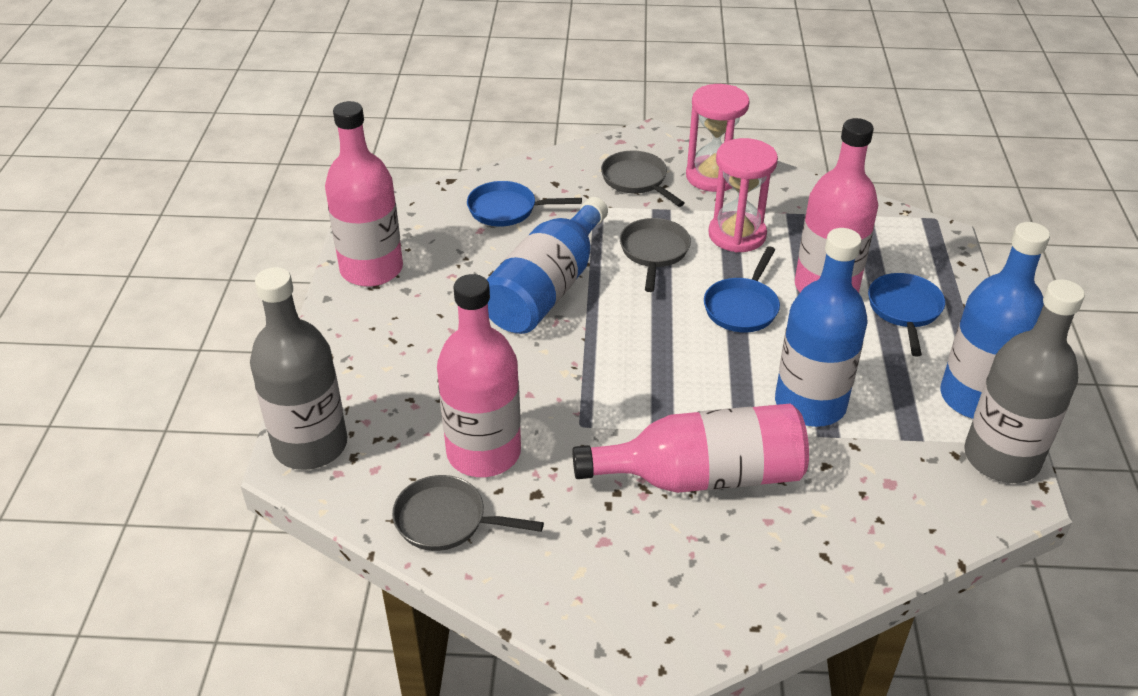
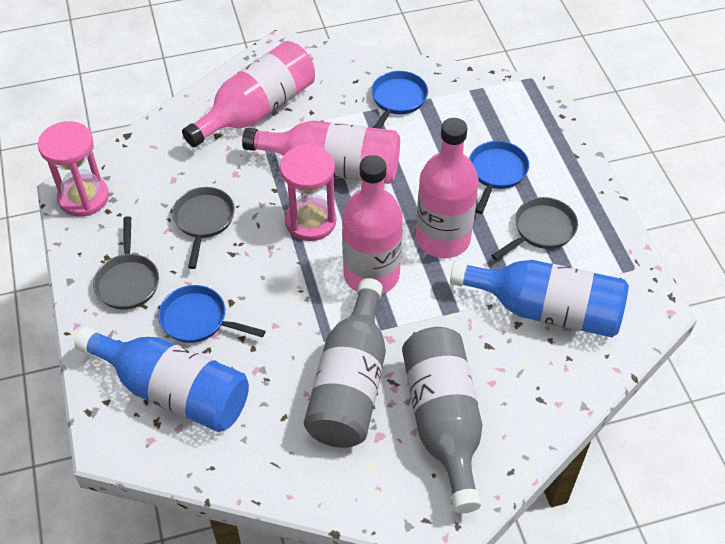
blue bottle: 3 -> 2

